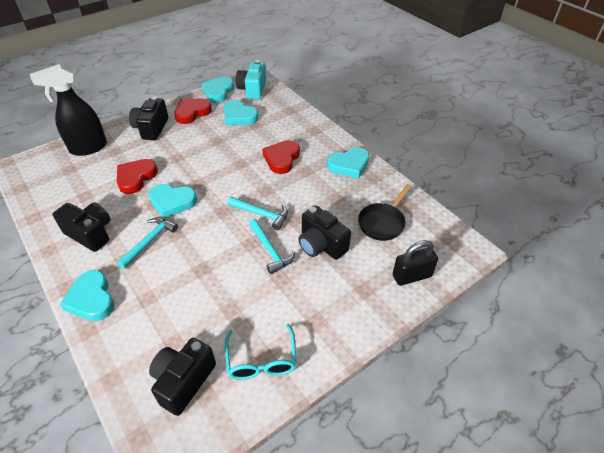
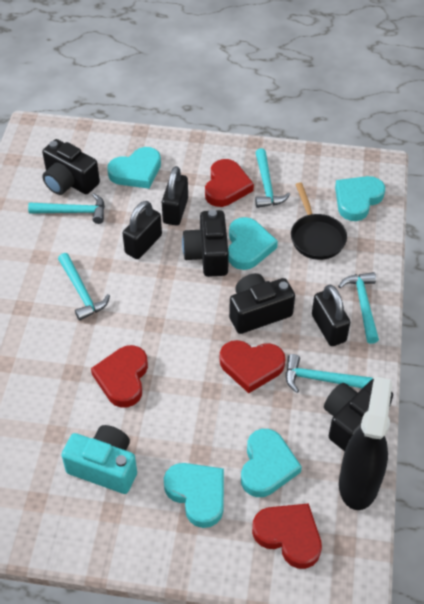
black padlock: 1 -> 3
red heart: 3 -> 4
turquoise glasses: 1 -> 0
turquoise hammer: 3 -> 5

